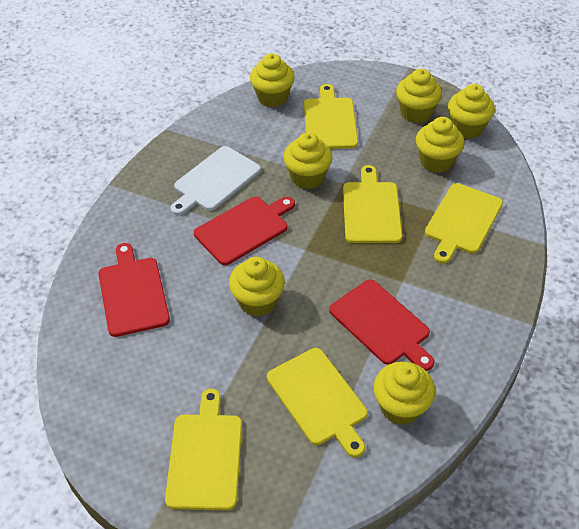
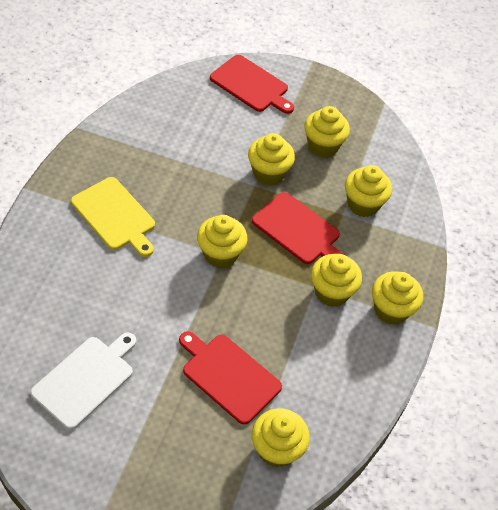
yellow cutting board: 5 -> 1

